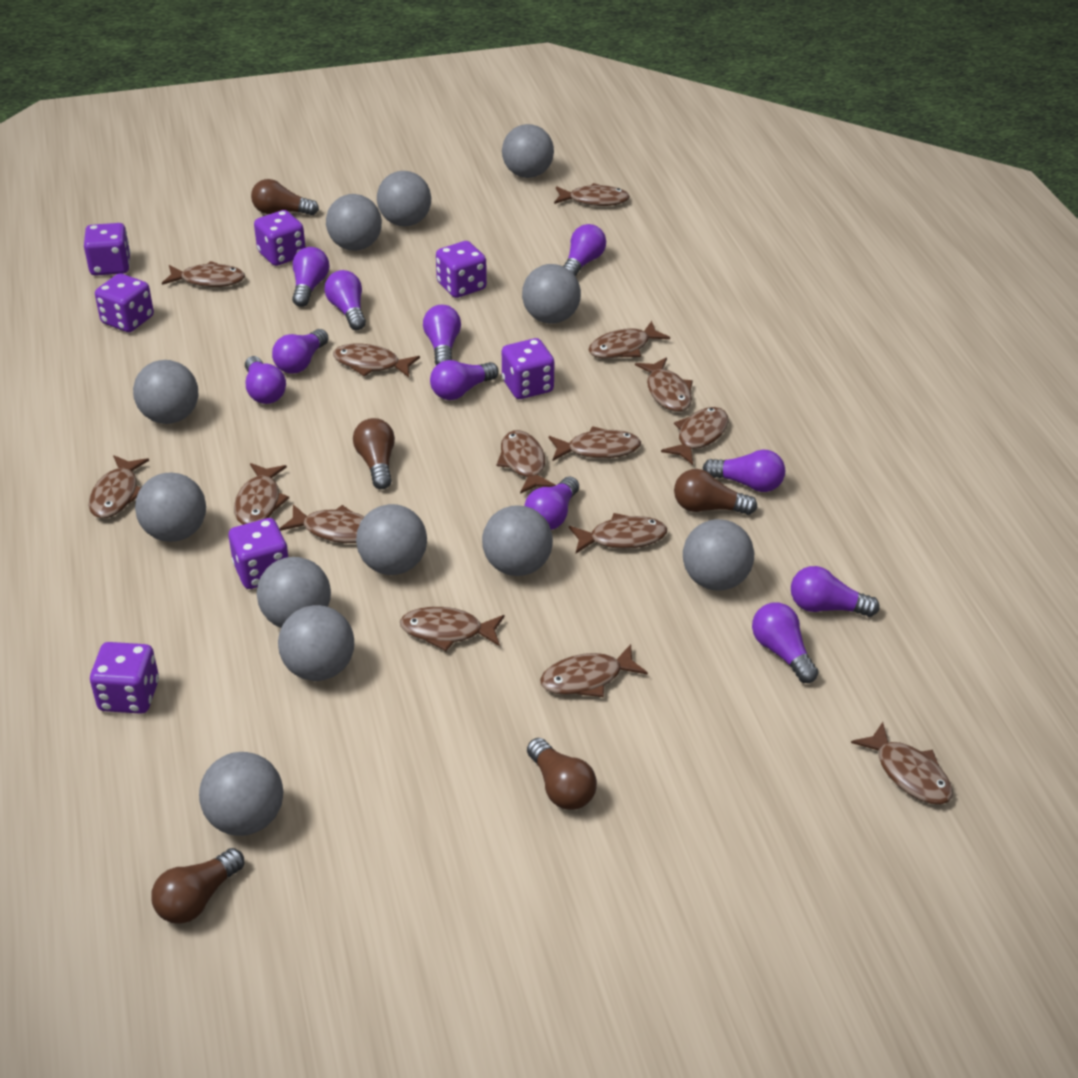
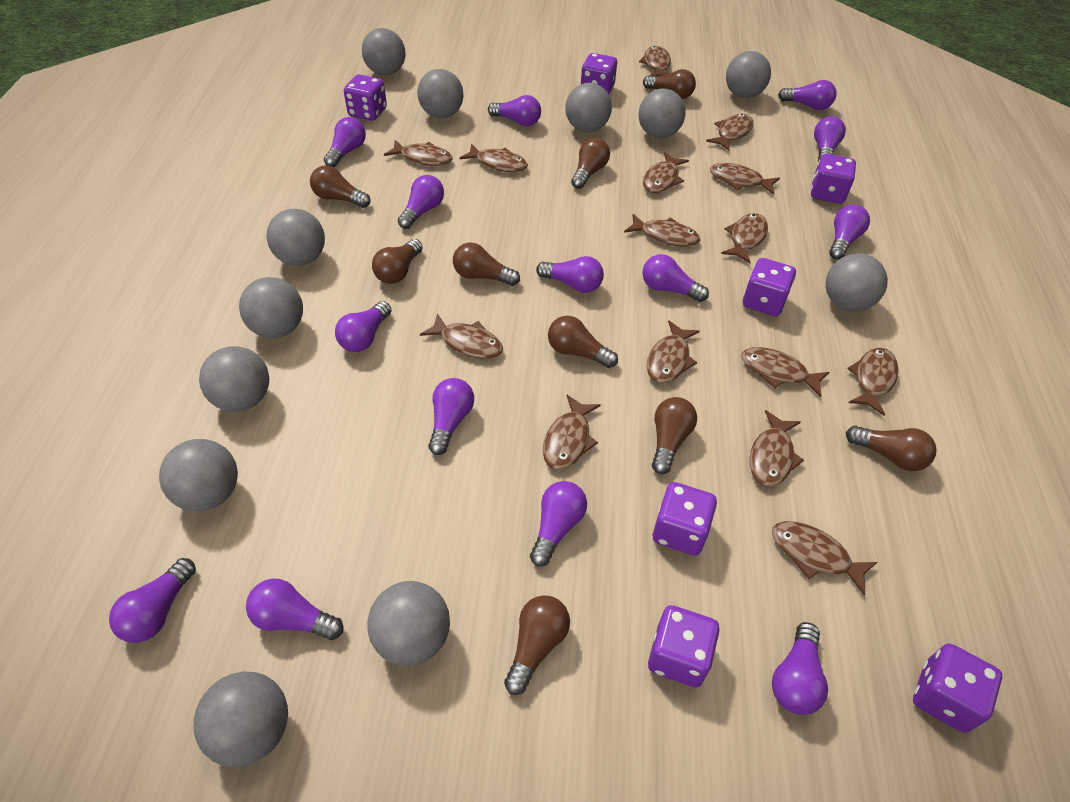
brown light bulb: 5 -> 9
purple light bulb: 11 -> 14

